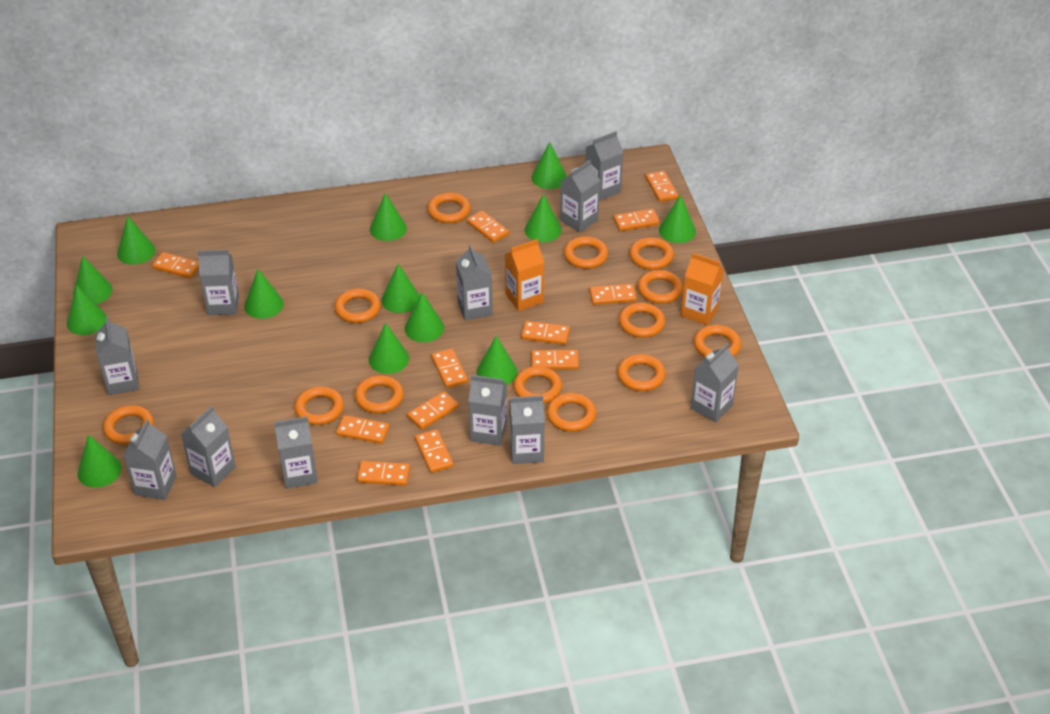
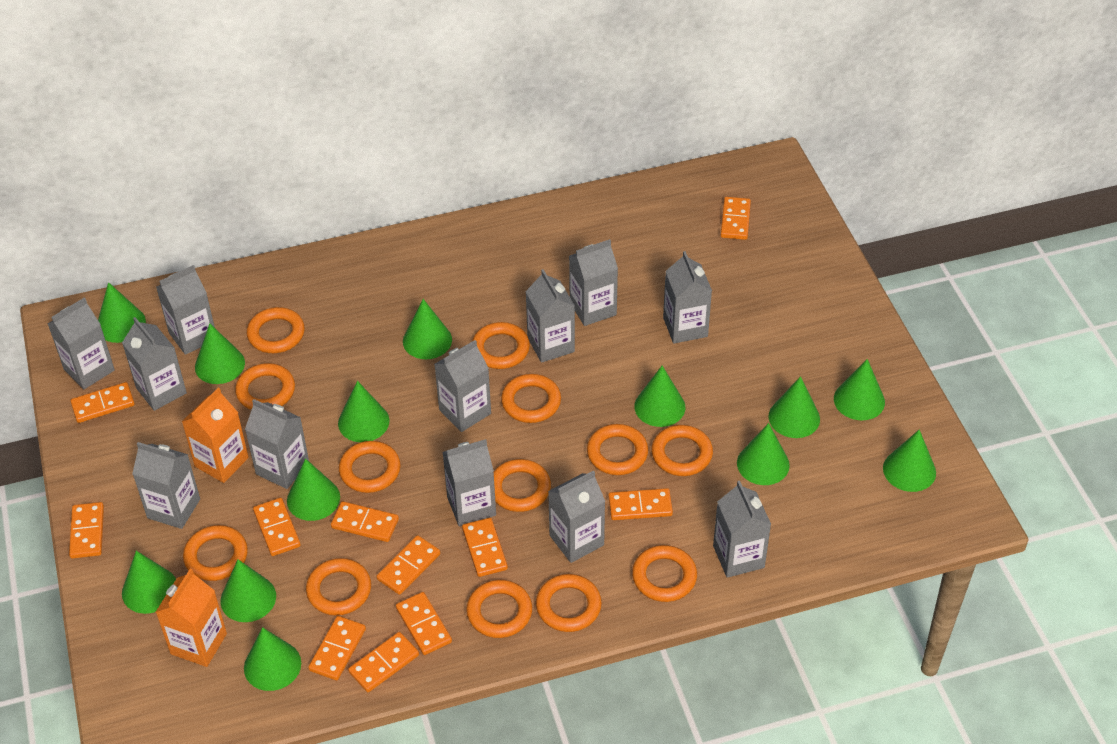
grey carton: 11 -> 12
orange domino: 12 -> 11

